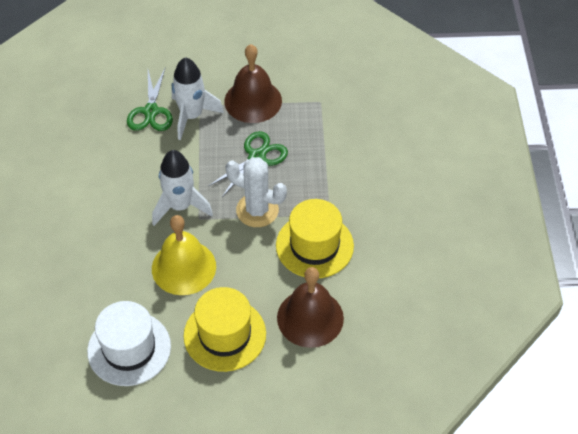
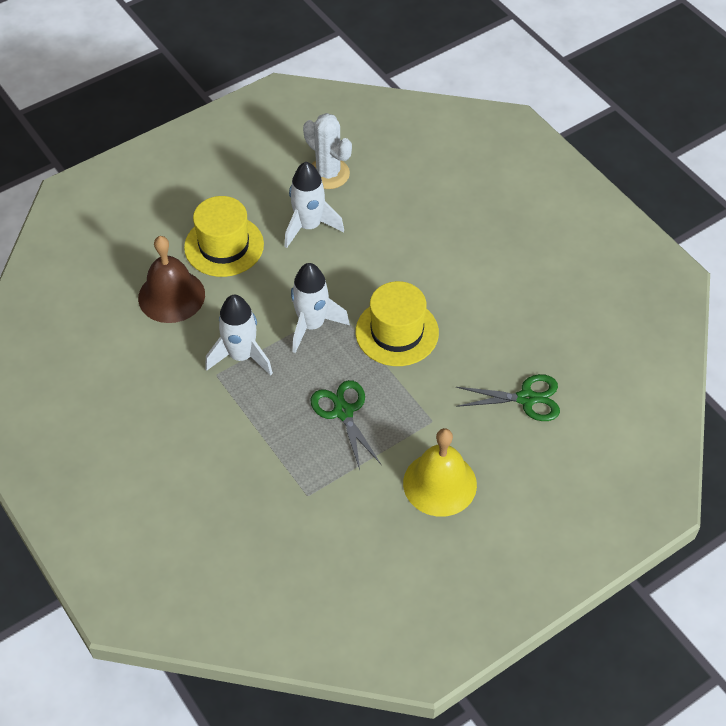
brown bell: 2 -> 1
white hat: 1 -> 0
white rocket: 2 -> 3

